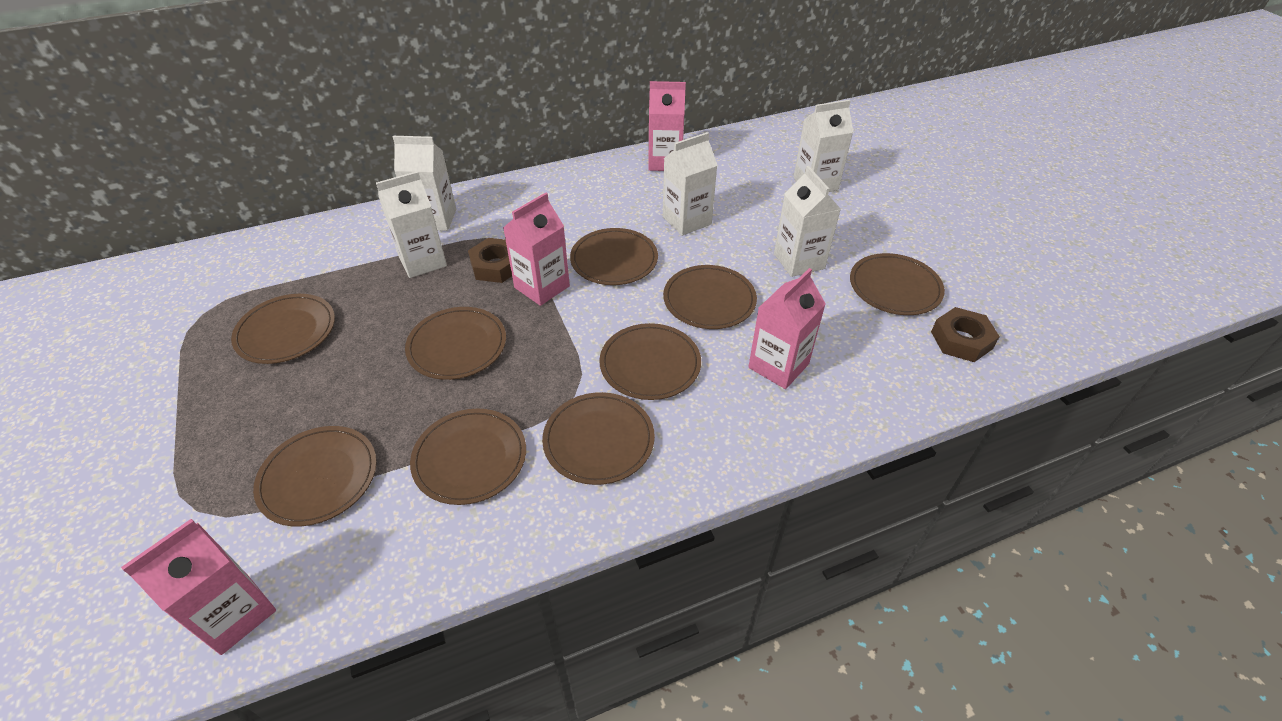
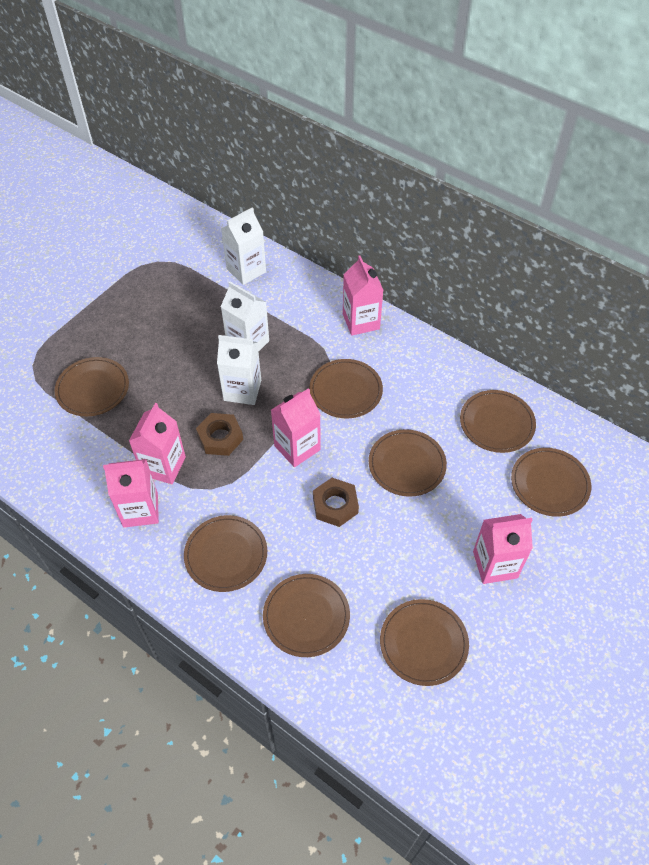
brown plate: 9 -> 8
pink carton: 4 -> 5
white carton: 5 -> 3

